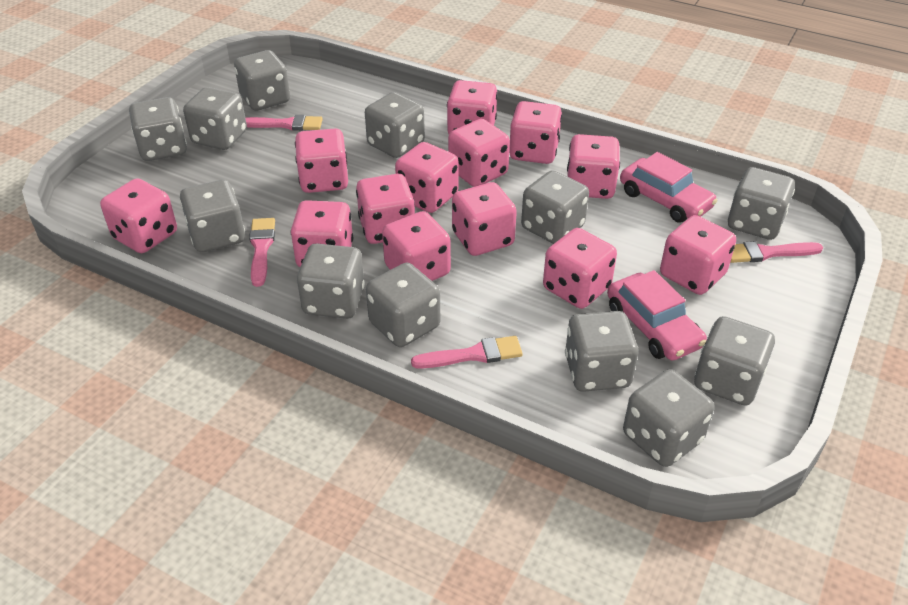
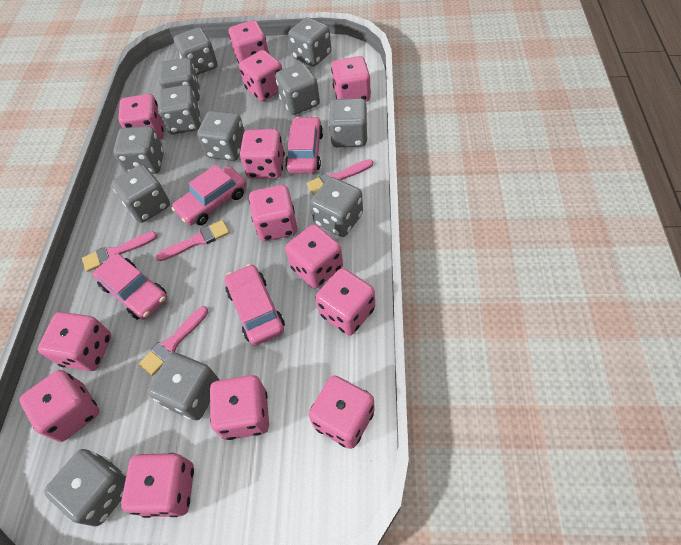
pink car: 2 -> 4

